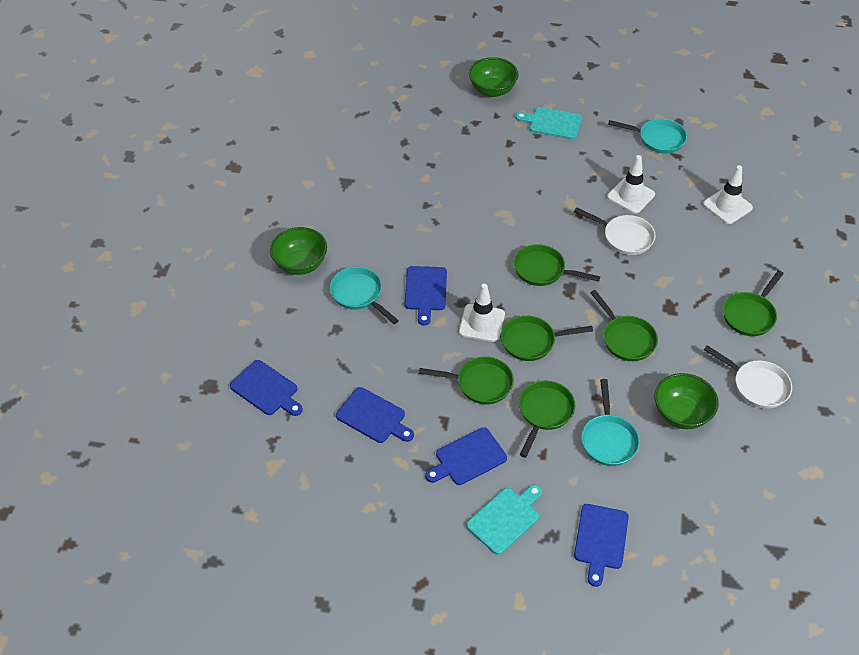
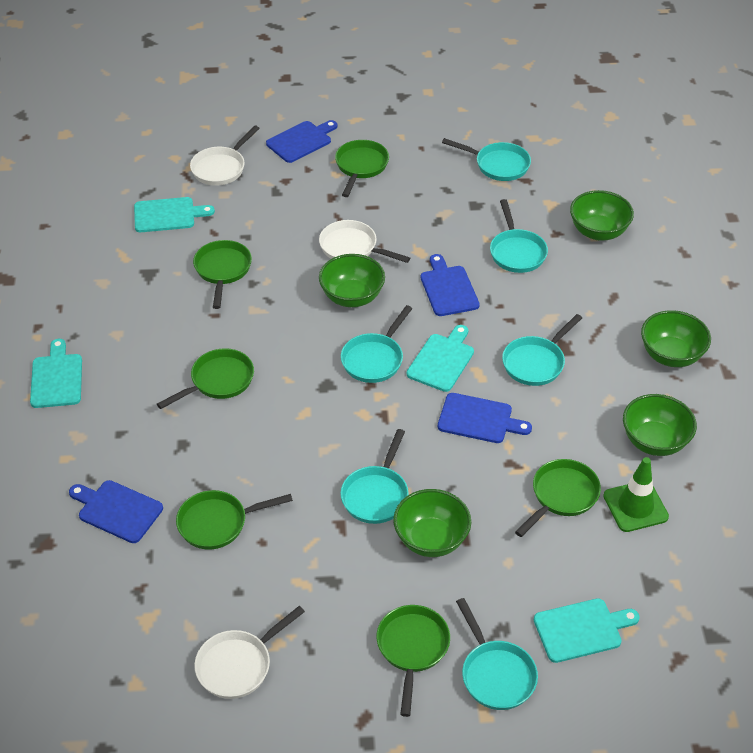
blue cutting board: 5 -> 4
green bowl: 3 -> 5
green traffic cone: 0 -> 1
turquoise cutting board: 2 -> 4
turquoise pan: 3 -> 6
white pan: 2 -> 3
white traffic cone: 3 -> 0

